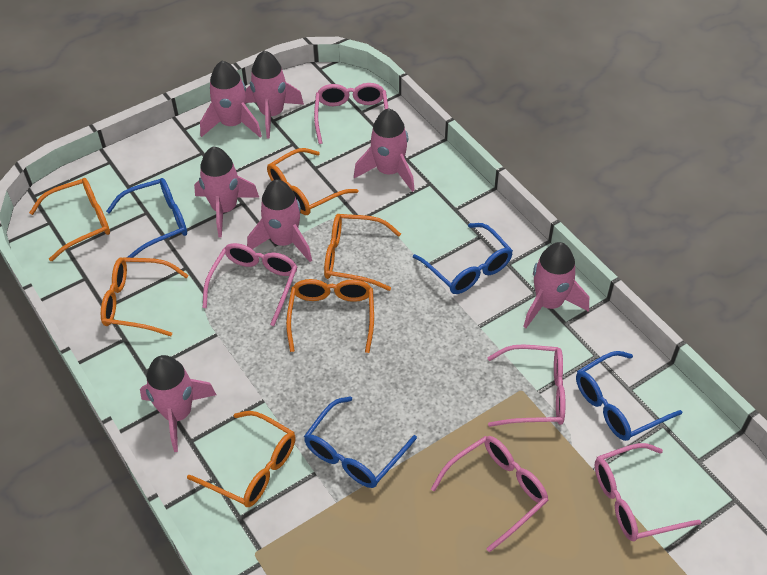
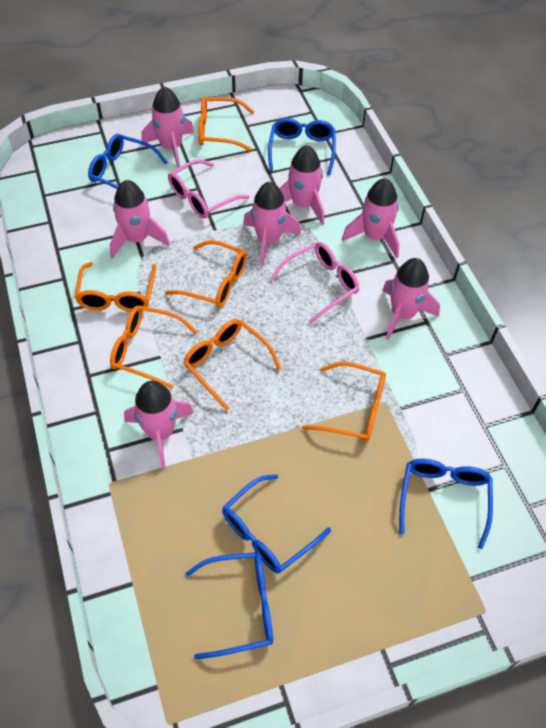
blue glasses: 4 -> 5
pink glasses: 5 -> 2

